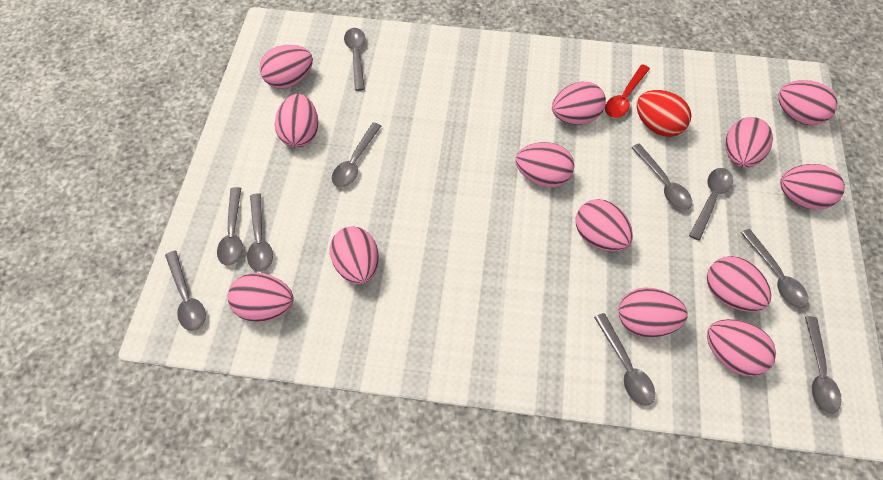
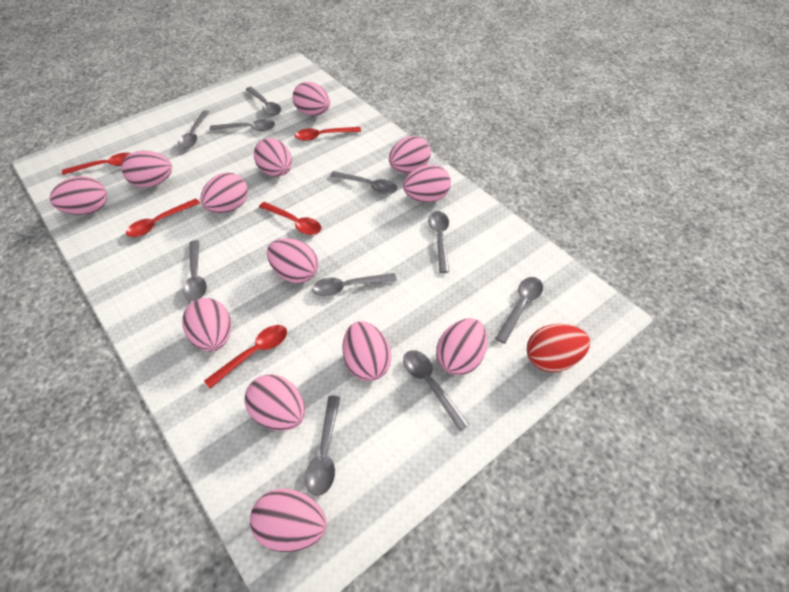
red spoon: 1 -> 5

